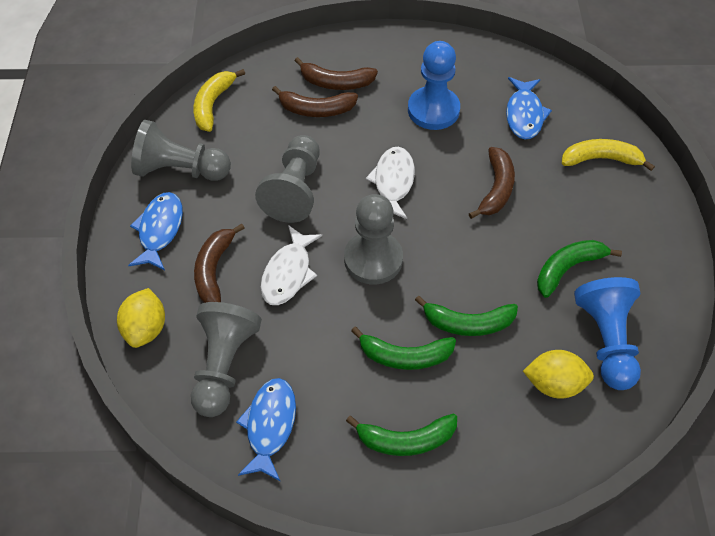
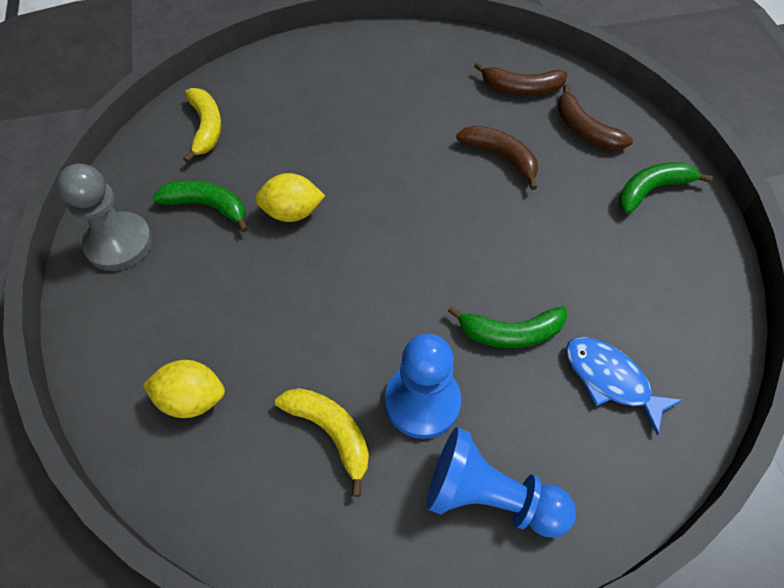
blue fish: 3 -> 1
brown banana: 4 -> 3
green banana: 4 -> 3
grey pawn: 4 -> 1
white fish: 2 -> 0

